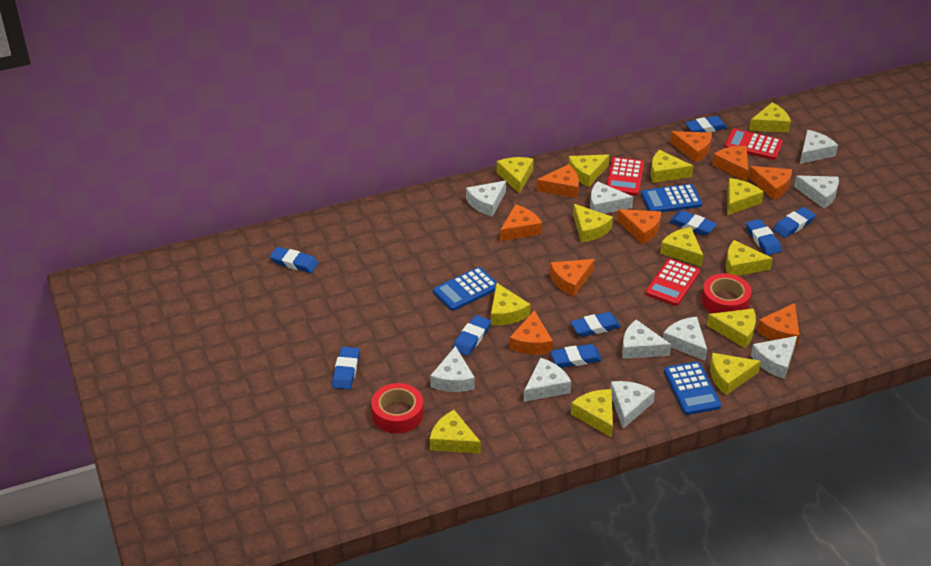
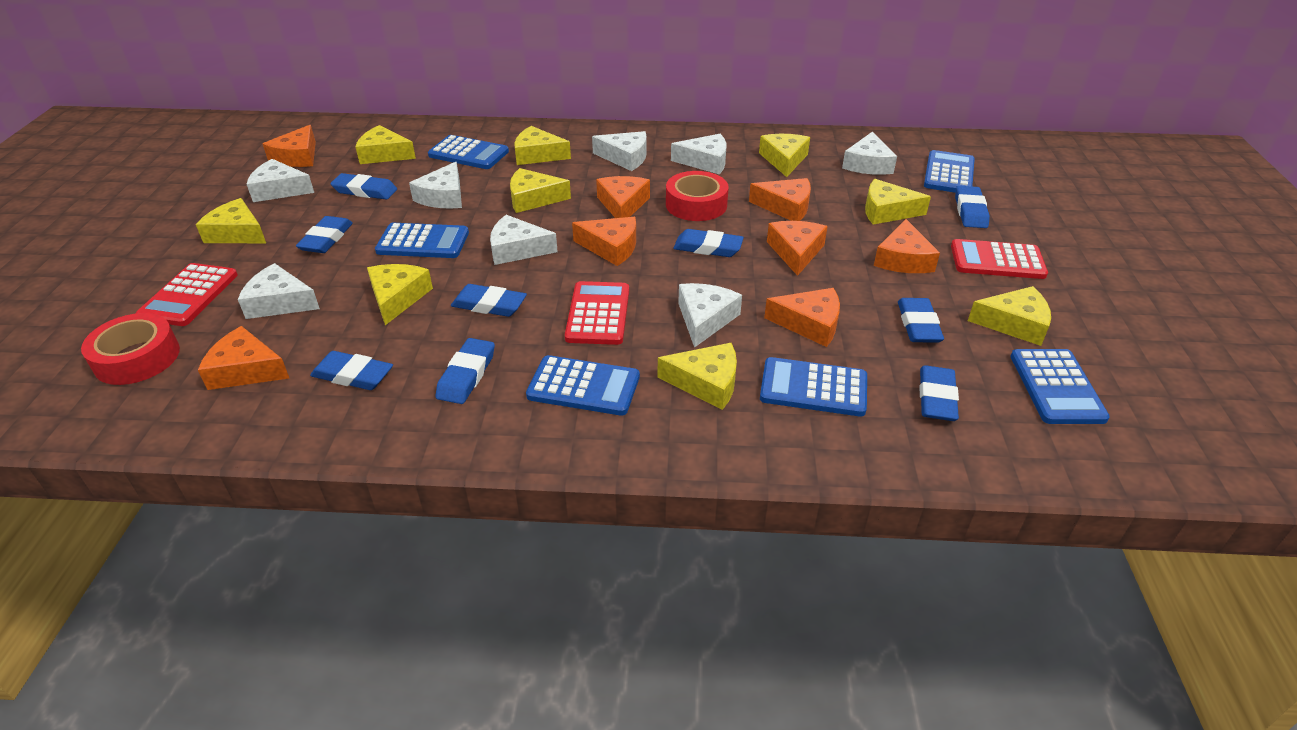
blue calculator: 3 -> 6
orange cheese: 9 -> 8
white cheese: 10 -> 8
yellow cheese: 13 -> 9

